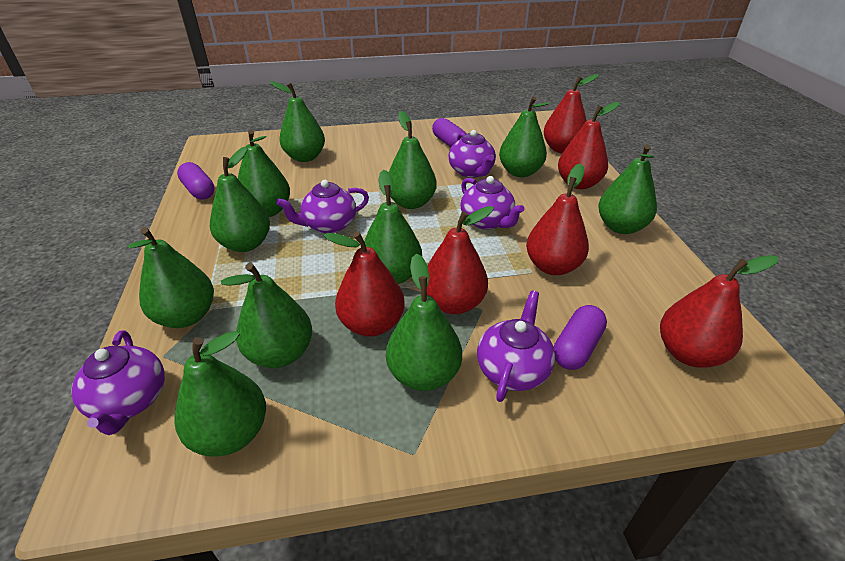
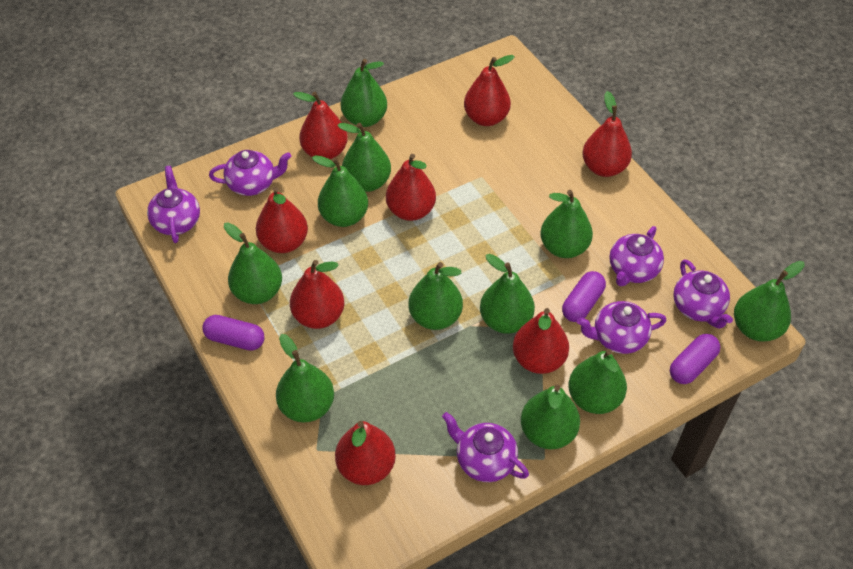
purple teapot: 5 -> 6
red pear: 6 -> 8

